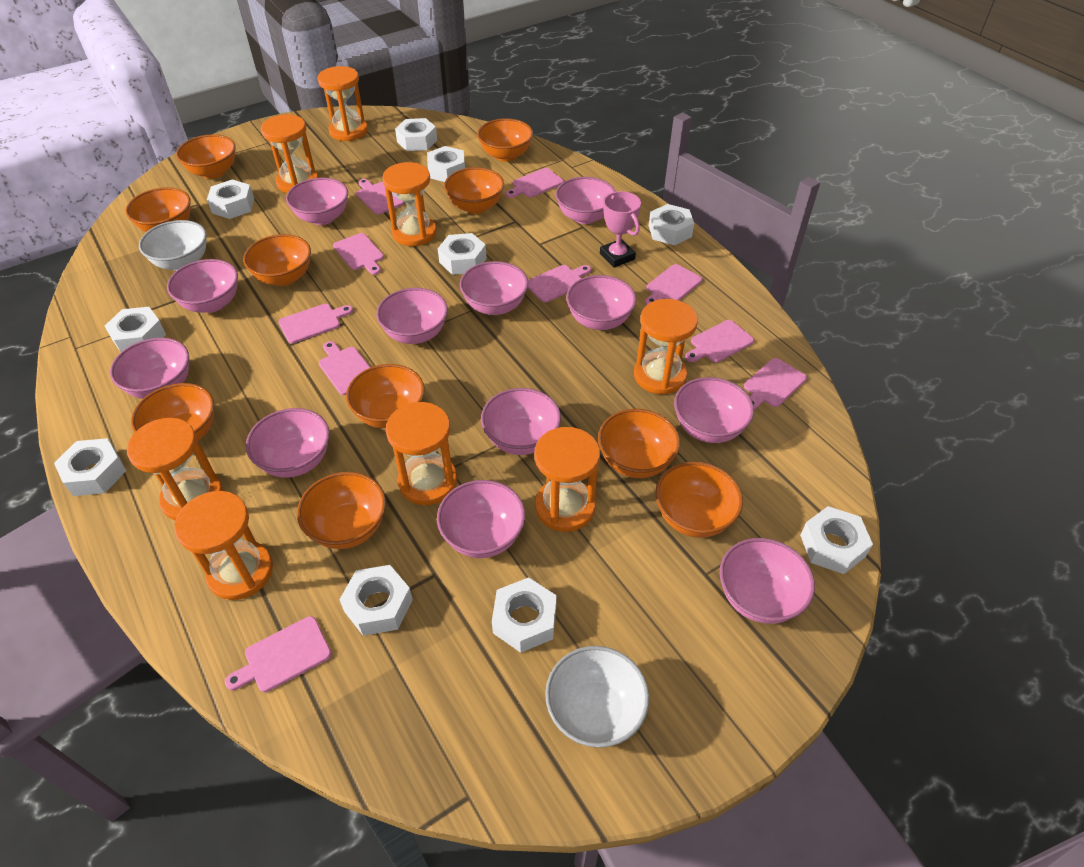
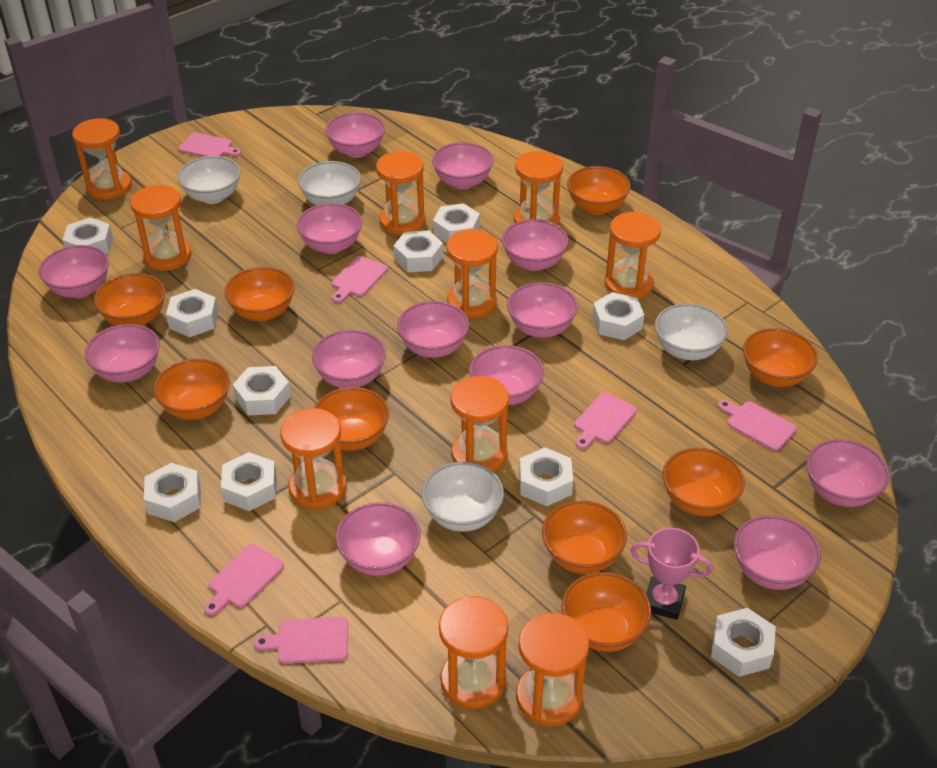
orange bowl: 10 -> 9
orange hourglass: 8 -> 10
pink bowl: 12 -> 13
pink cutting board: 10 -> 6
white bowl: 2 -> 4

